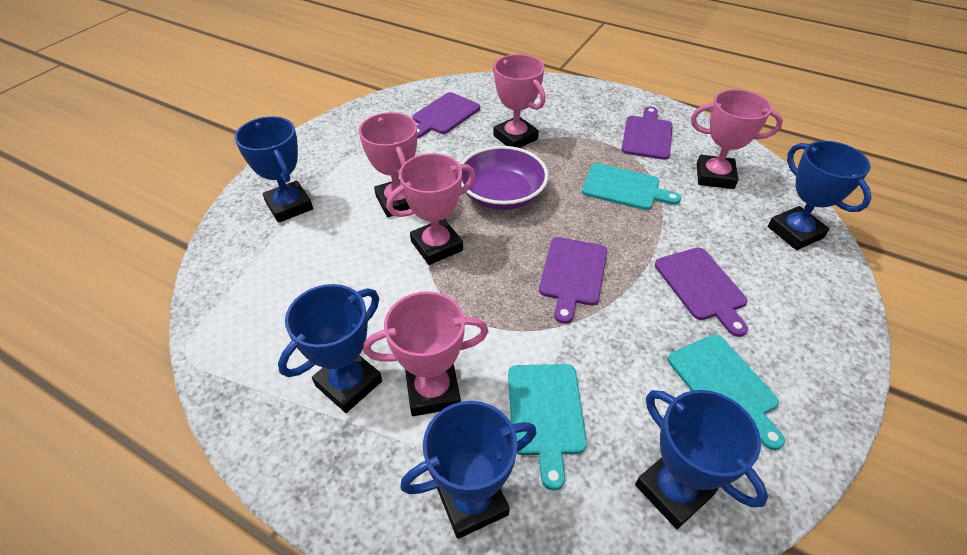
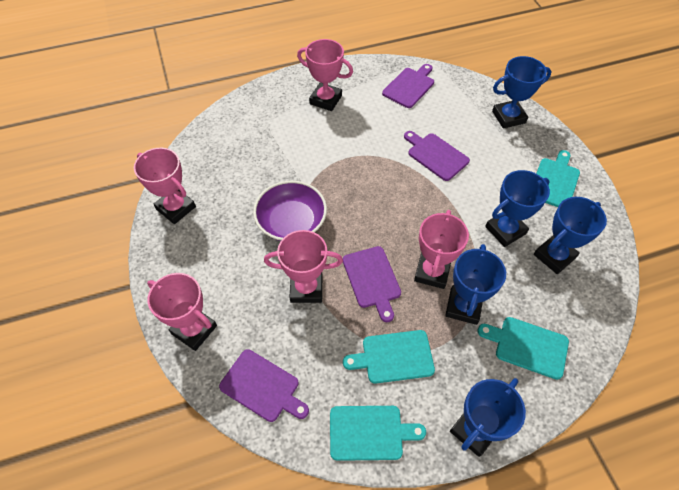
turquoise cutting board: 3 -> 4

